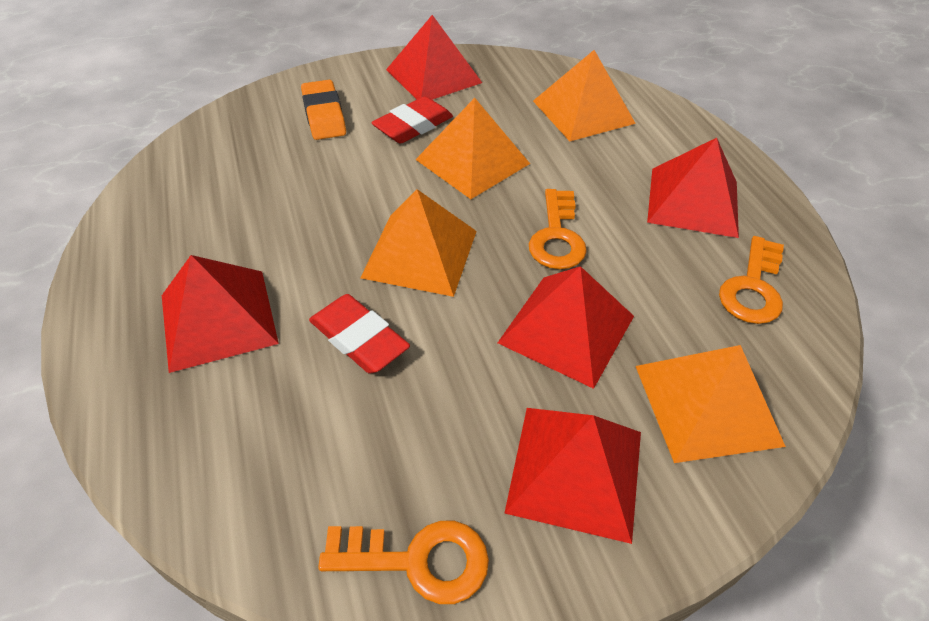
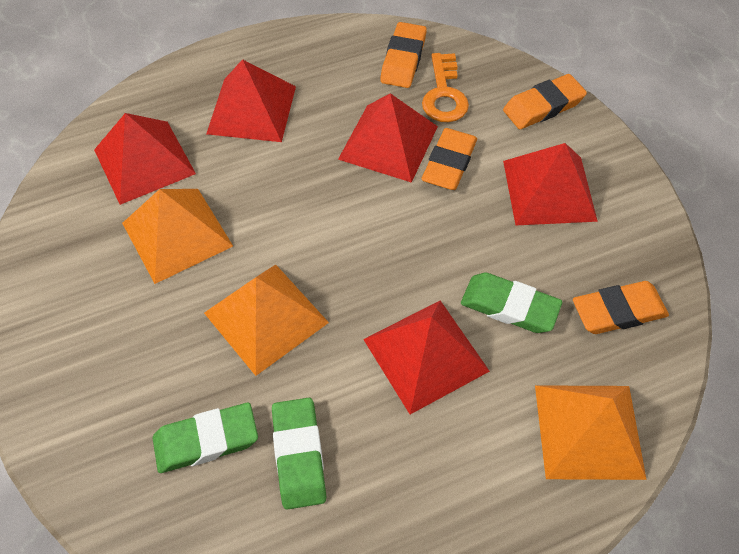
green eraser: 0 -> 3
orange eraser: 1 -> 4
orange key: 3 -> 1
orange pyramid: 4 -> 3
red eraser: 2 -> 0

